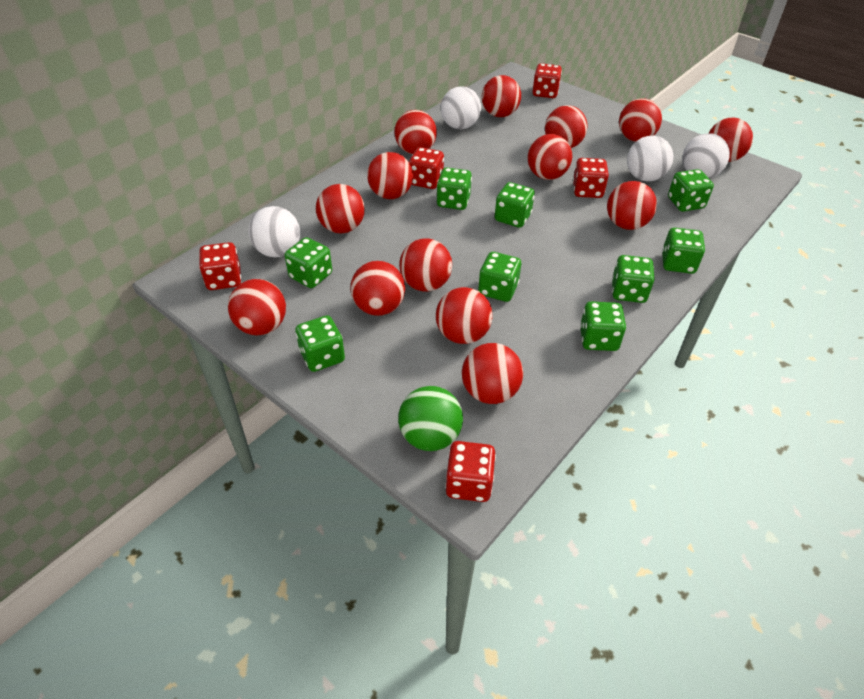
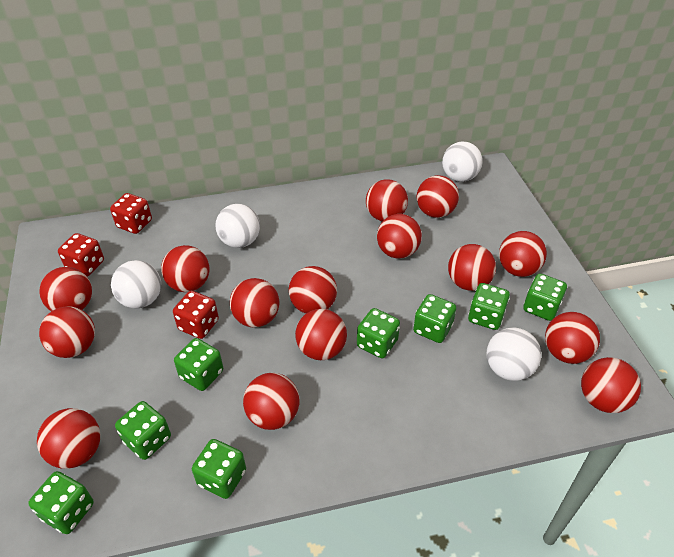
green ball: 1 -> 0
green dice: 9 -> 8
red ball: 14 -> 15
red dice: 5 -> 3

